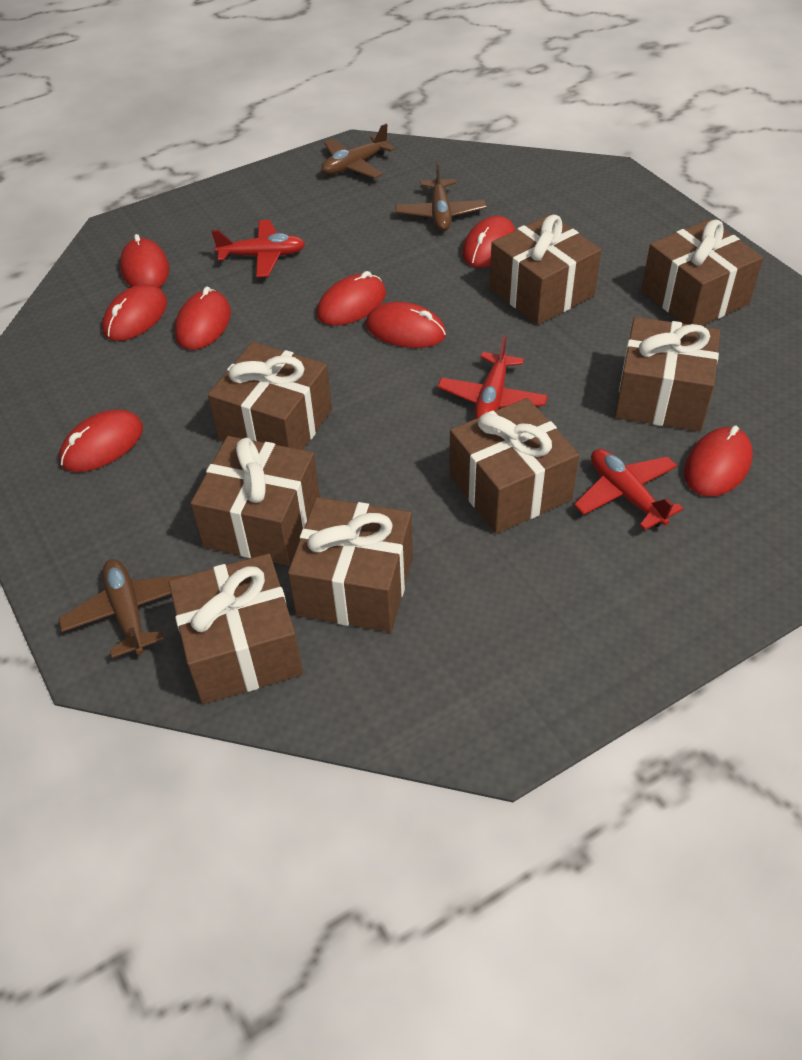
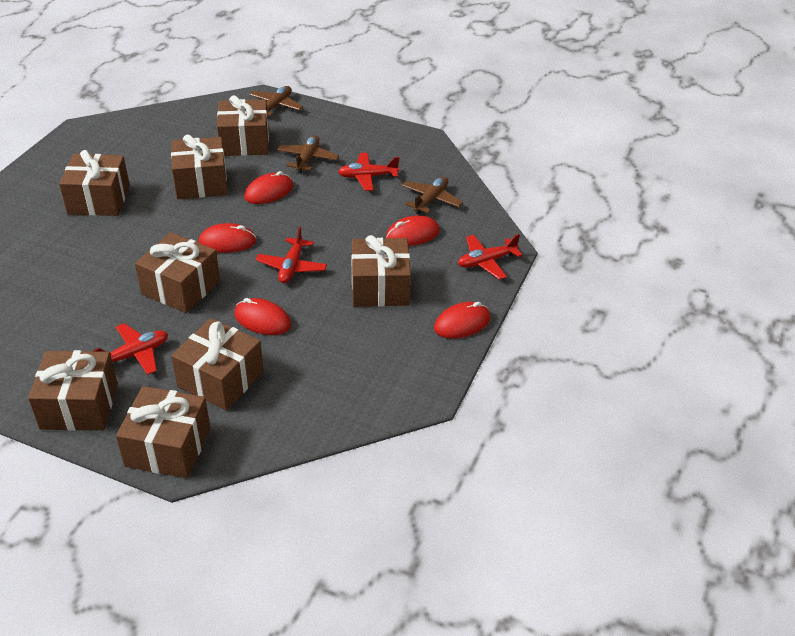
red mouse: 8 -> 5
red plane: 3 -> 4

